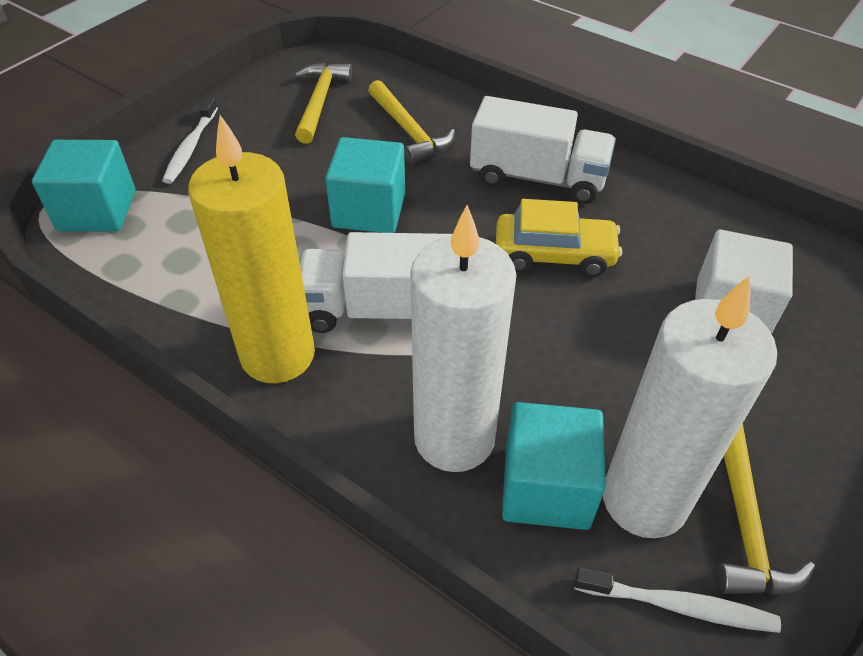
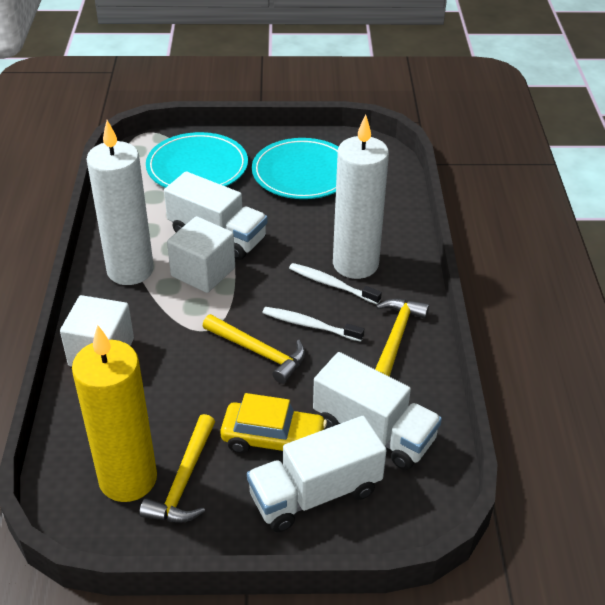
turquoise cube: 3 -> 0
turquoise plate: 0 -> 2
white cube: 1 -> 2
white truck: 2 -> 3

